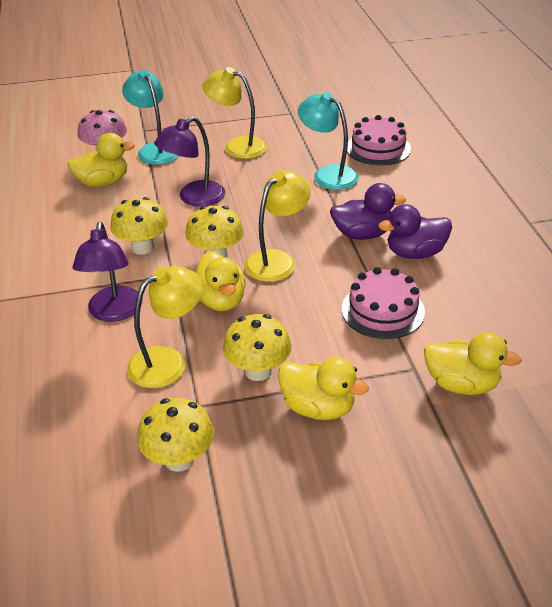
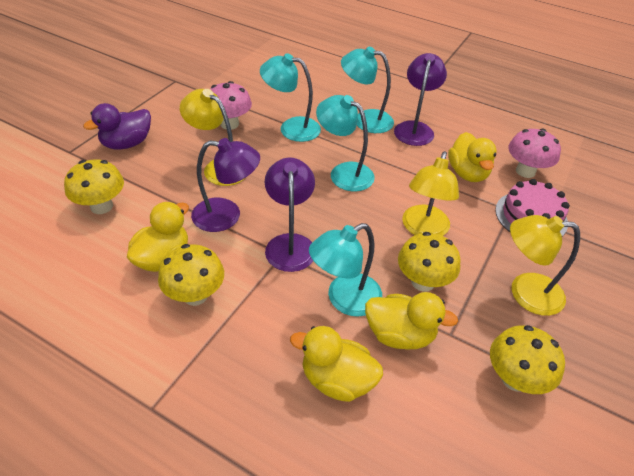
pink cake: 2 -> 1
pink mushroom: 1 -> 2
purple duck: 2 -> 1
purple lamp: 2 -> 3
turquoise lamp: 2 -> 4

